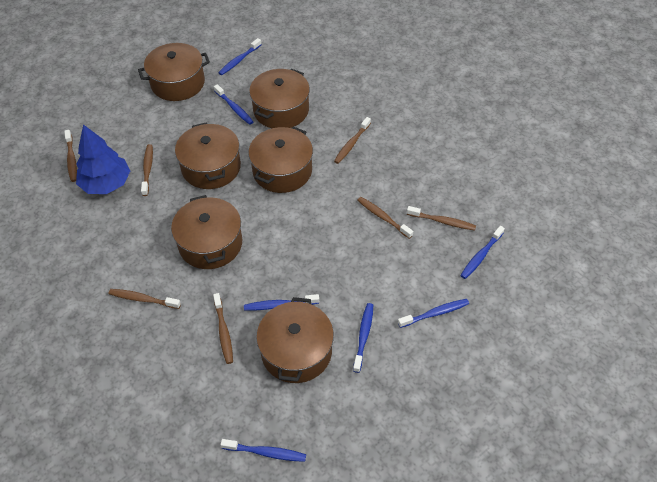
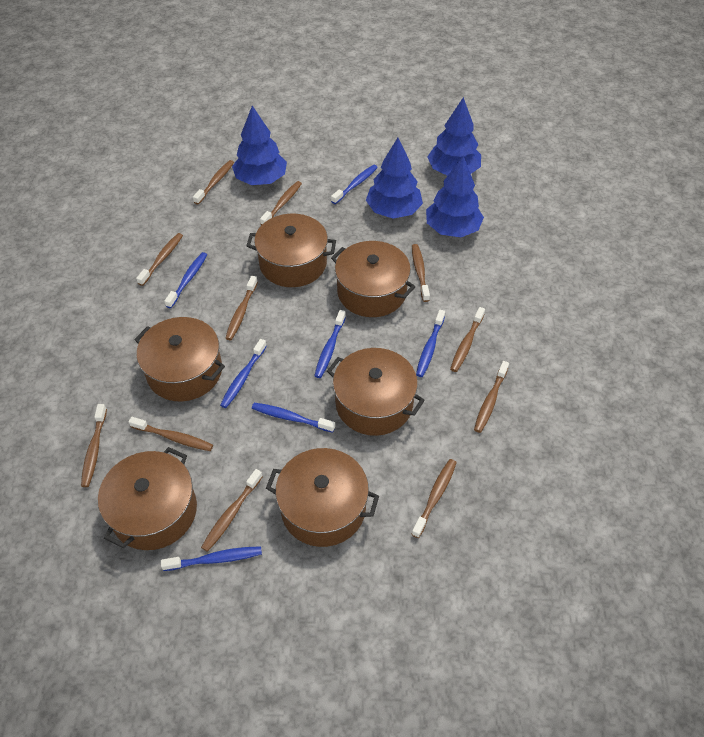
blue tree: 1 -> 4
brown toothbrush: 7 -> 11

